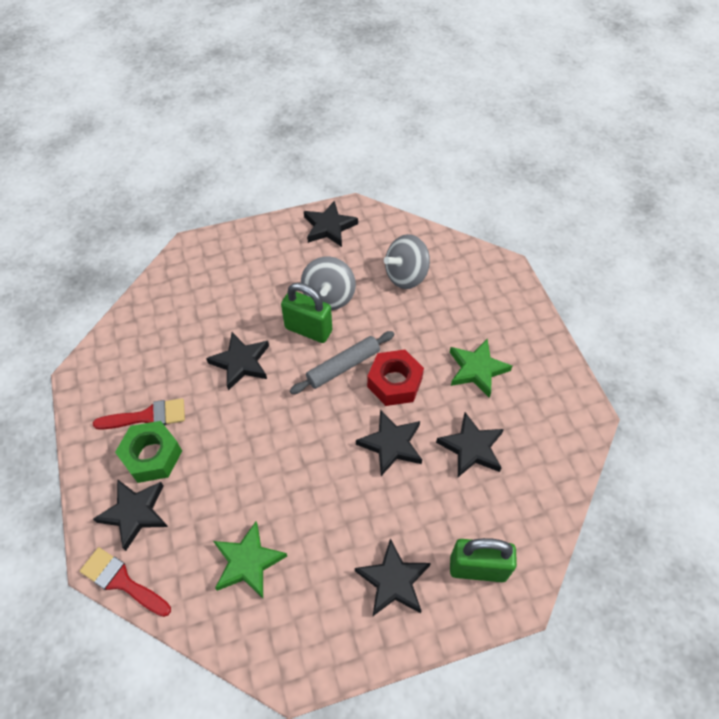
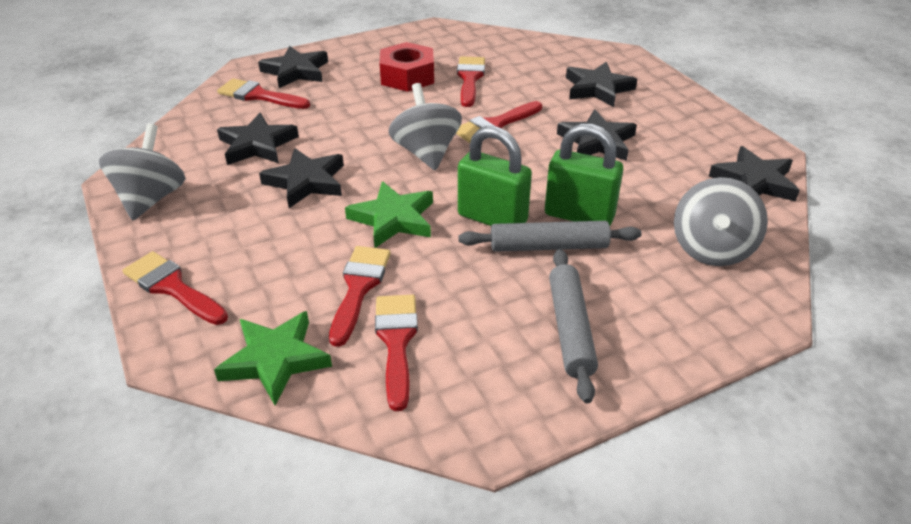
green nut: 1 -> 0
grey rolling pin: 1 -> 2
grey spinning top: 2 -> 3
red brush: 2 -> 6

